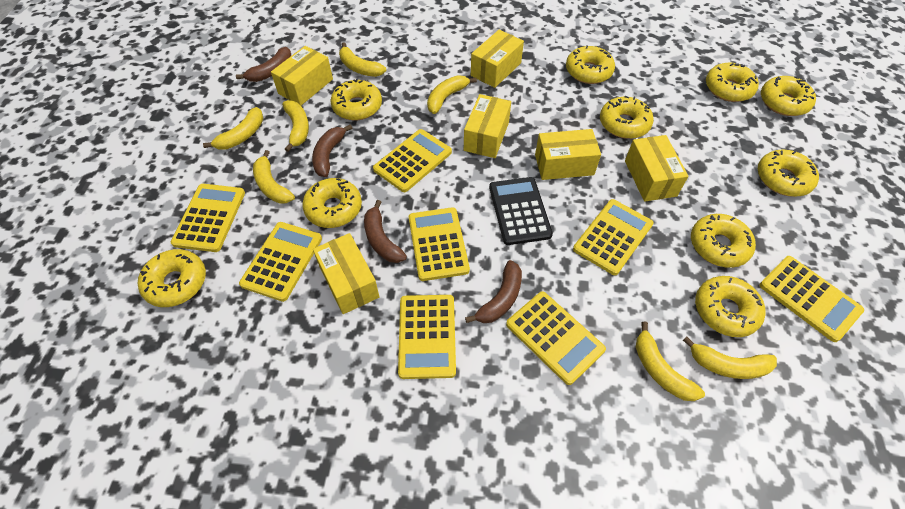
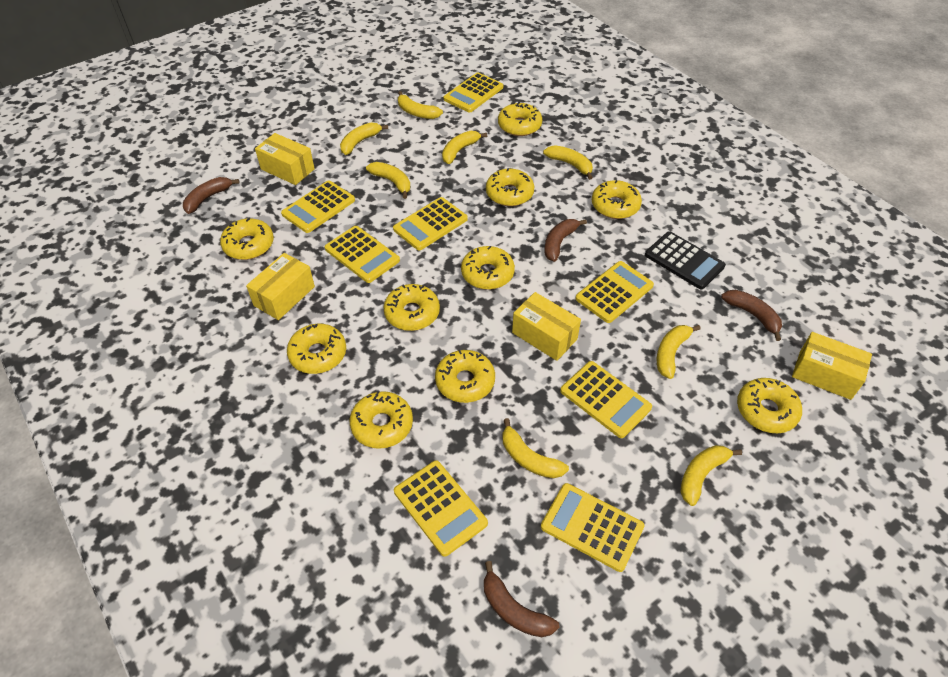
yellow banana: 7 -> 8
yellow box: 6 -> 4

